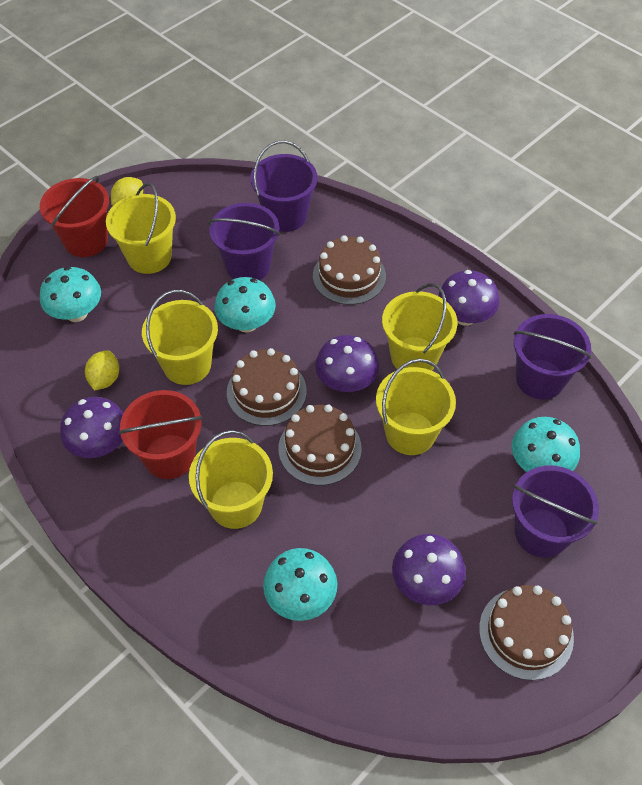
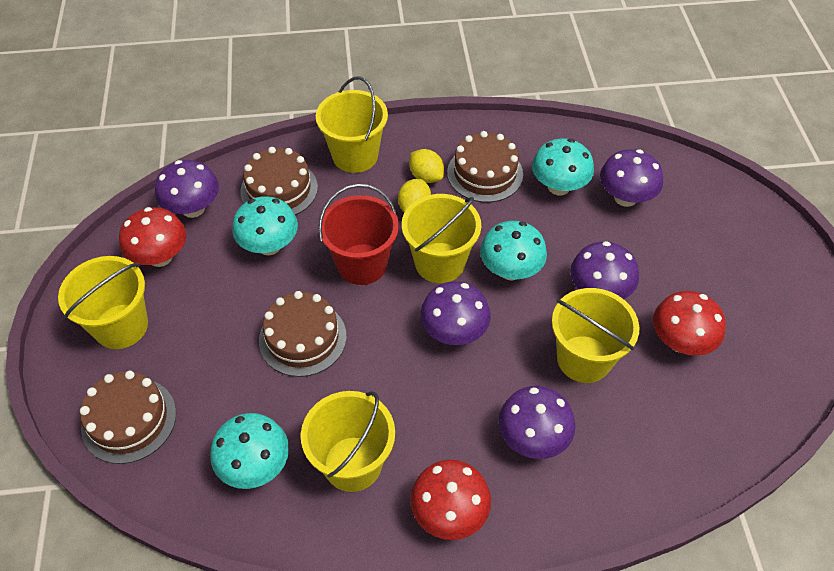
purple bucket: 4 -> 0
purple mushroom: 4 -> 5
red bucket: 2 -> 1
red mushroom: 0 -> 3

